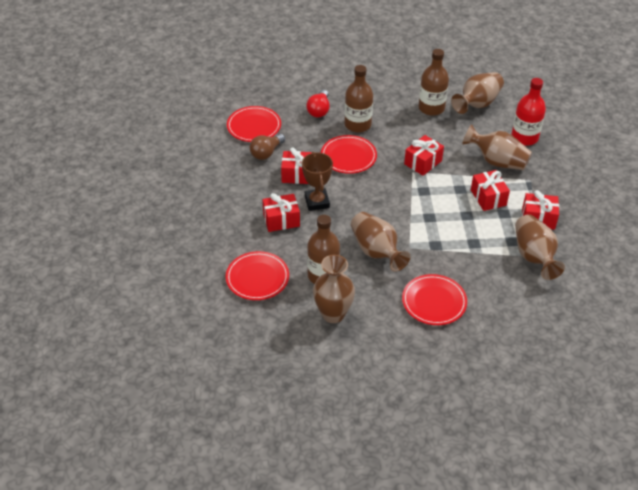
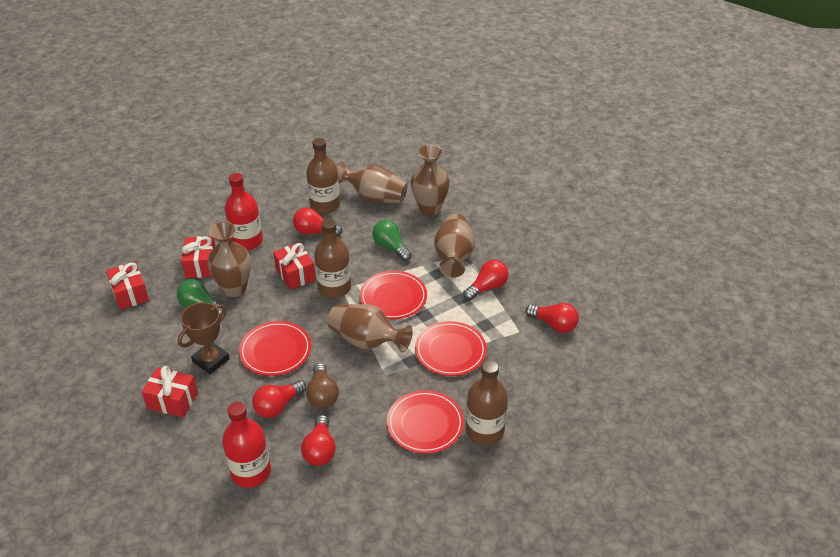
green light bulb: 0 -> 2
red bottle: 1 -> 2
red gift: 5 -> 4
red light bulb: 1 -> 5

